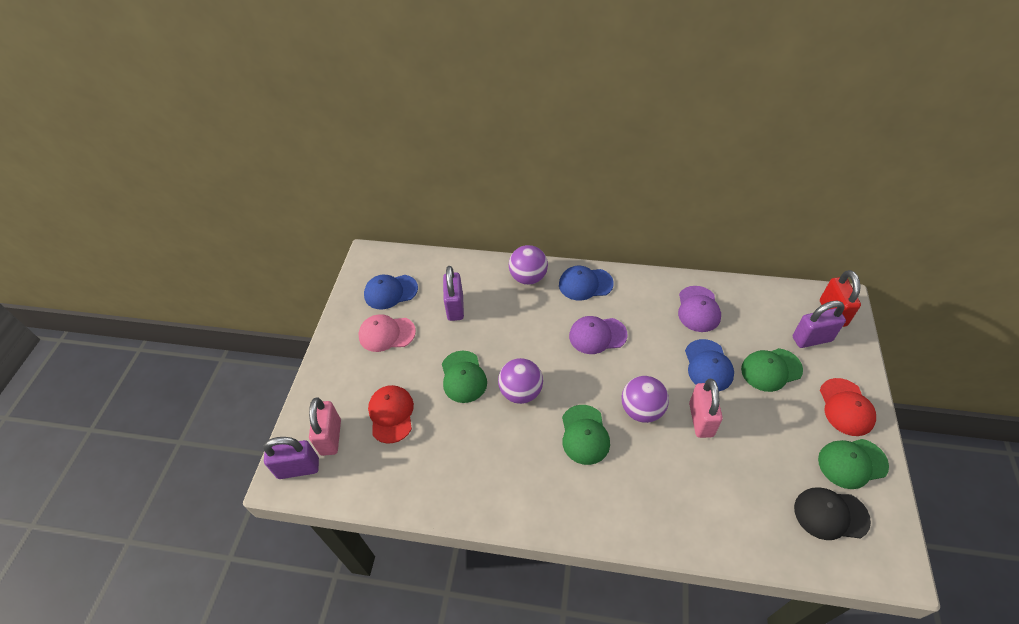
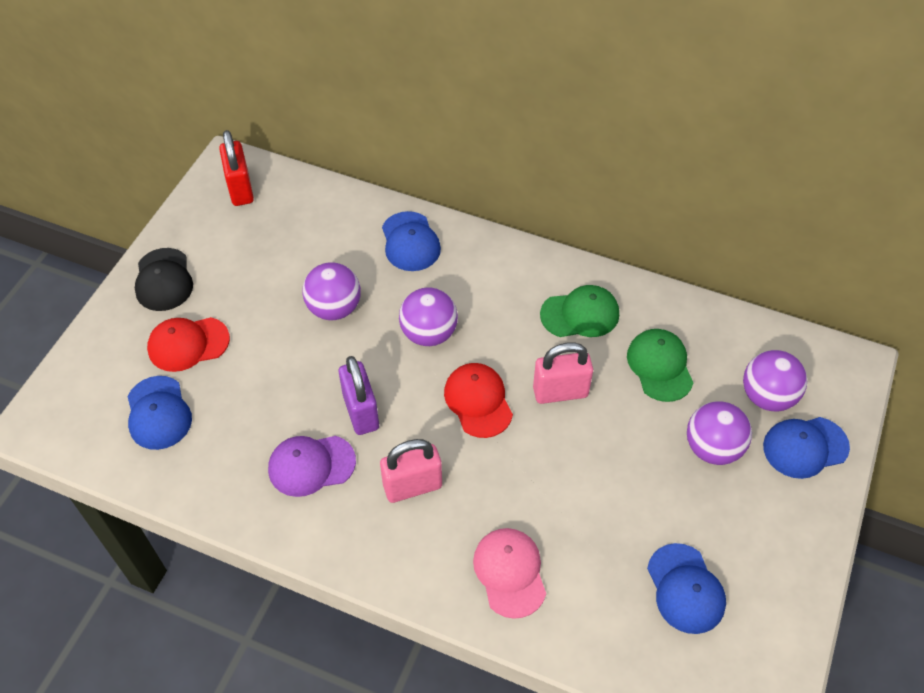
blue cap: 3 -> 4
green cap: 4 -> 2
purple ball: 3 -> 4
purple cap: 2 -> 1
purple padlock: 3 -> 1

